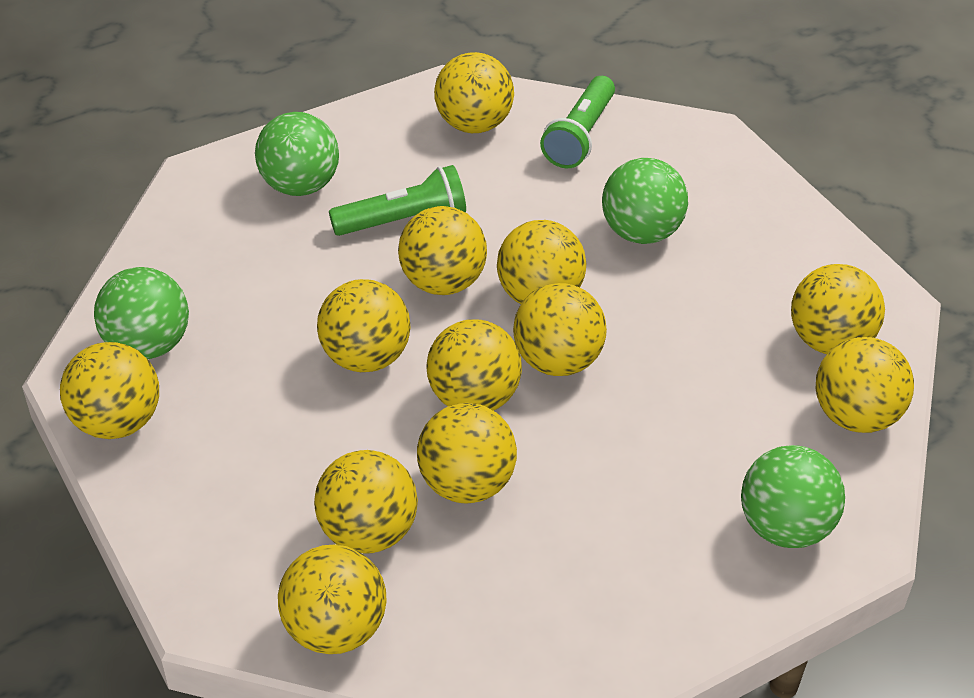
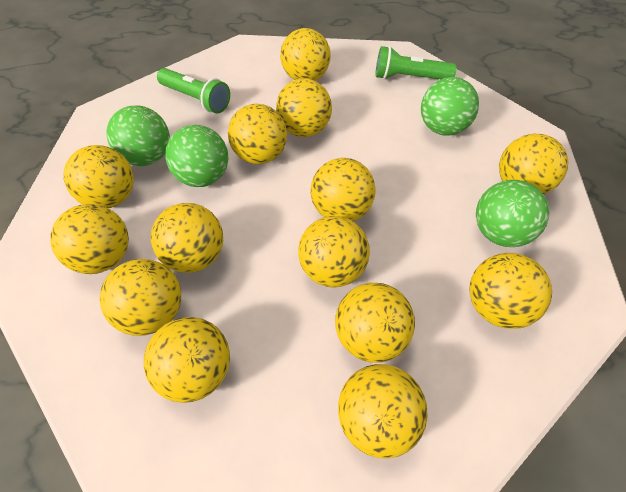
yellow ball: 12 -> 14

